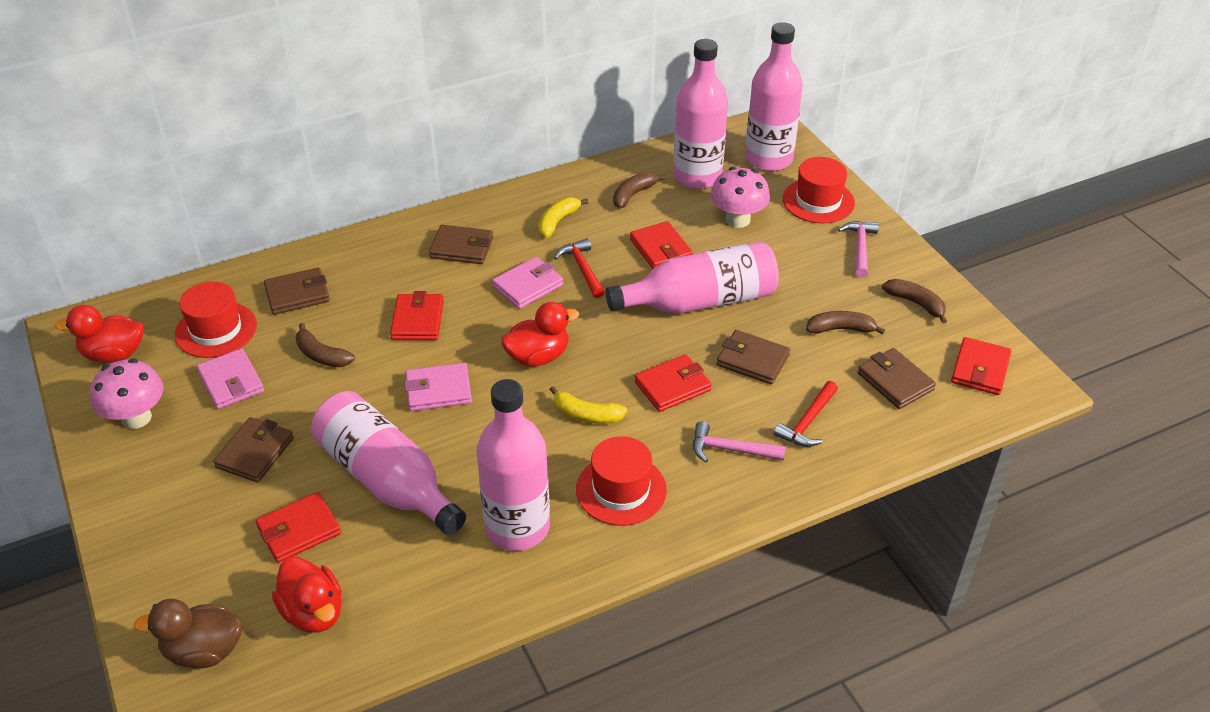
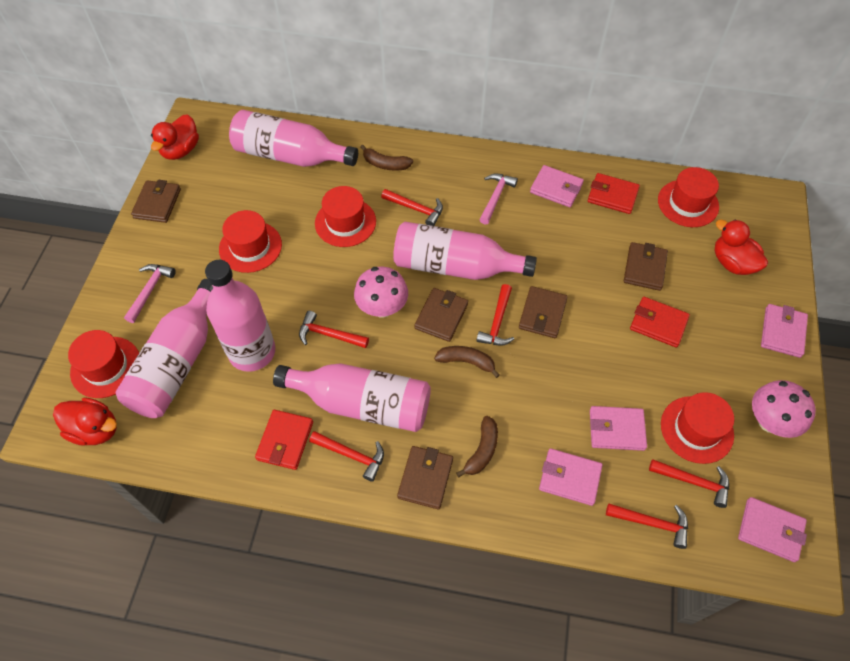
brown banana: 4 -> 3
brown duck: 1 -> 0
pink wallet: 3 -> 5
red hammer: 2 -> 6
red hat: 3 -> 5
red wallet: 5 -> 3
yellow banana: 2 -> 0

